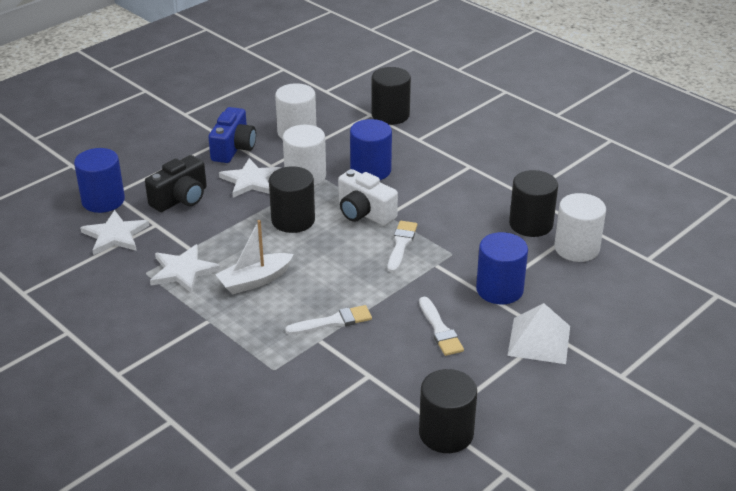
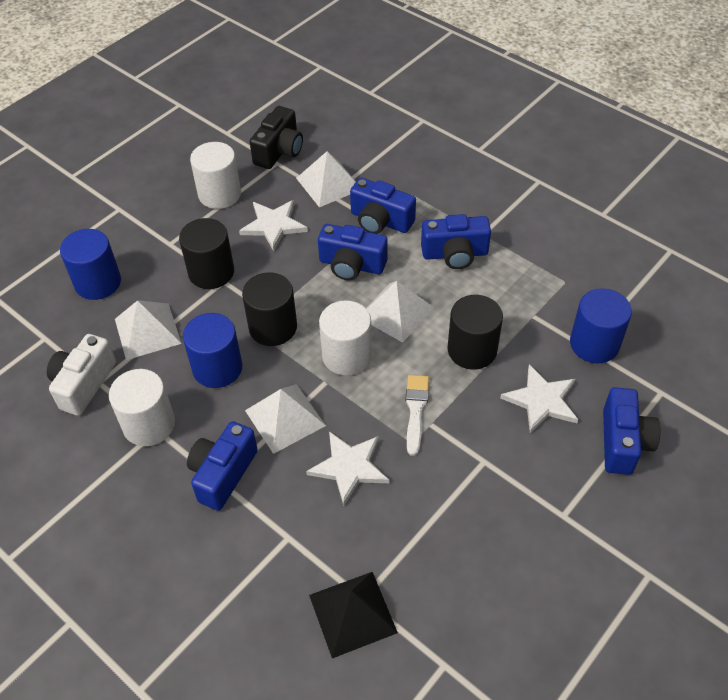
black cylinder: 4 -> 3
black pyramid: 0 -> 1
blue camera: 1 -> 5
white boat: 1 -> 0
white brush: 3 -> 1
white pyramid: 1 -> 4

